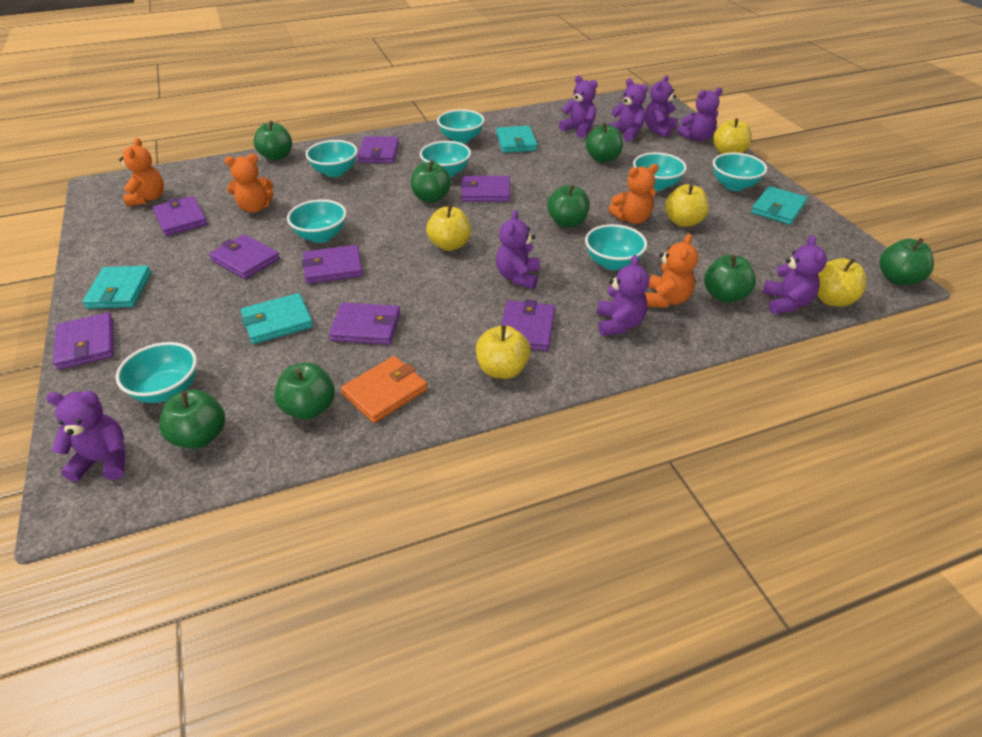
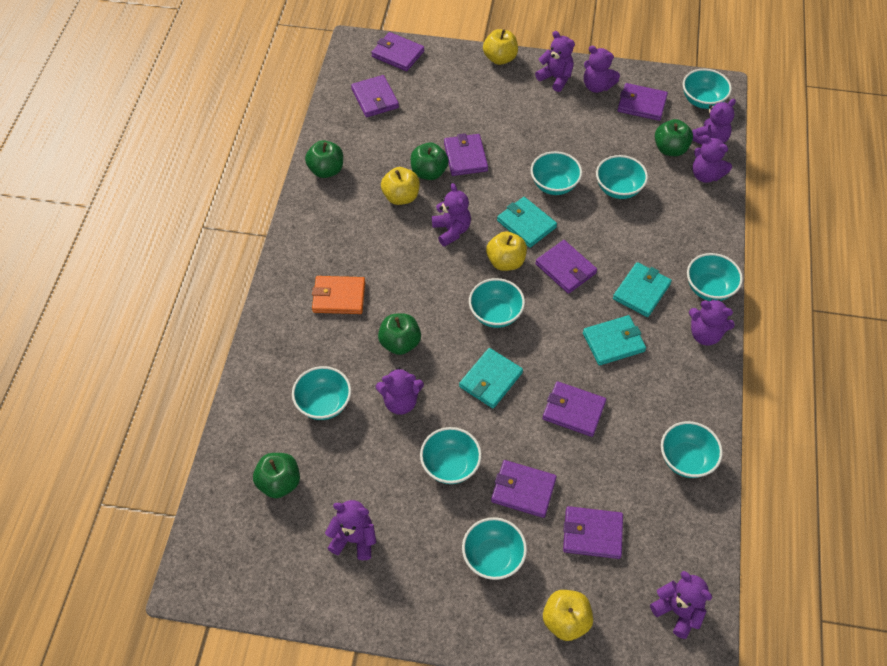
green apple: 8 -> 5
orange teddy bear: 4 -> 0
purple teddy bear: 8 -> 9
turquoise bowl: 8 -> 9
yellow apple: 5 -> 4

